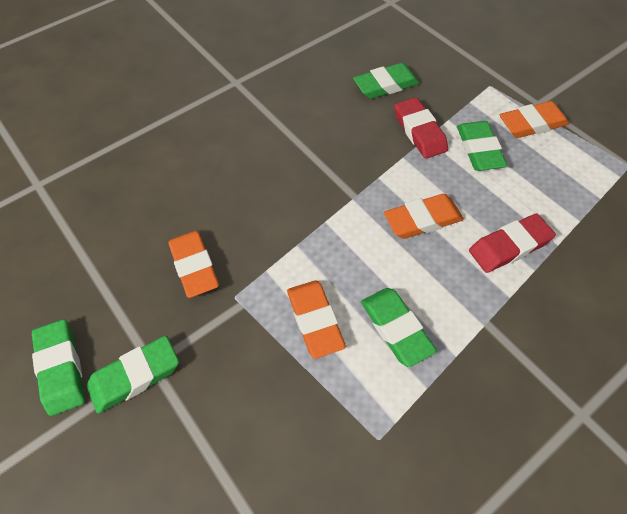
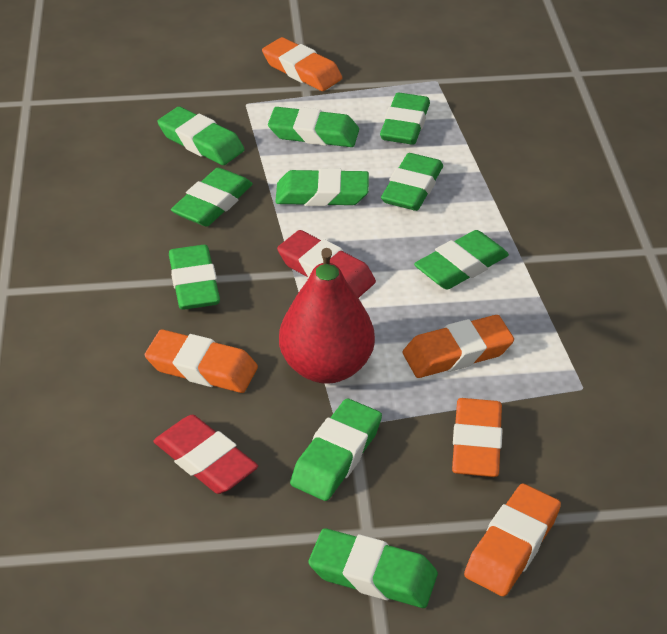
green eraser: 5 -> 10
orange eraser: 4 -> 5
red pear: 0 -> 1

